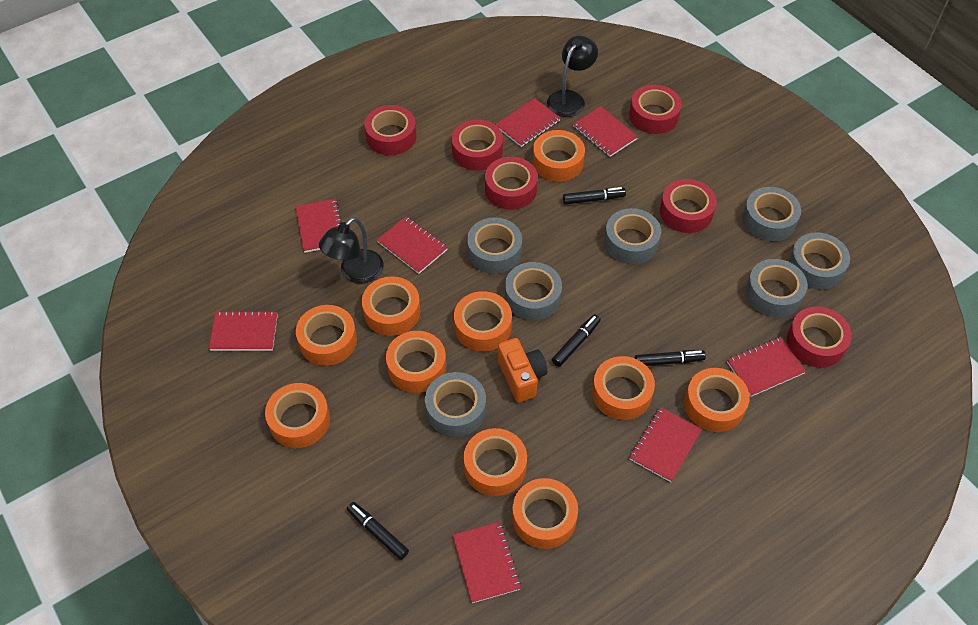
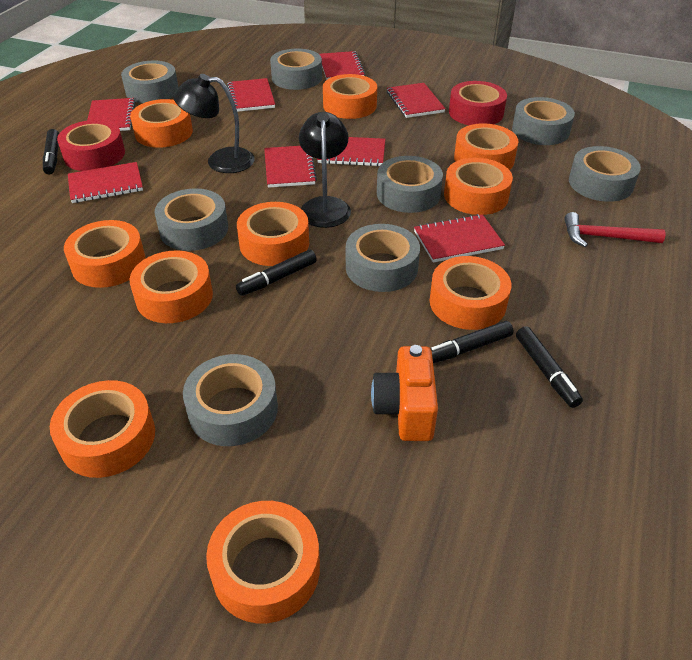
grey tape: 7 -> 8
red hammer: 0 -> 1
red tape: 6 -> 2

